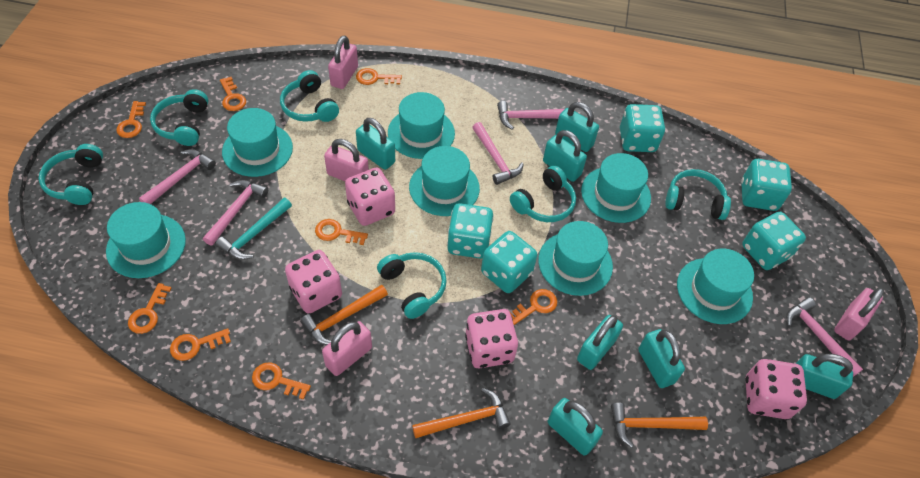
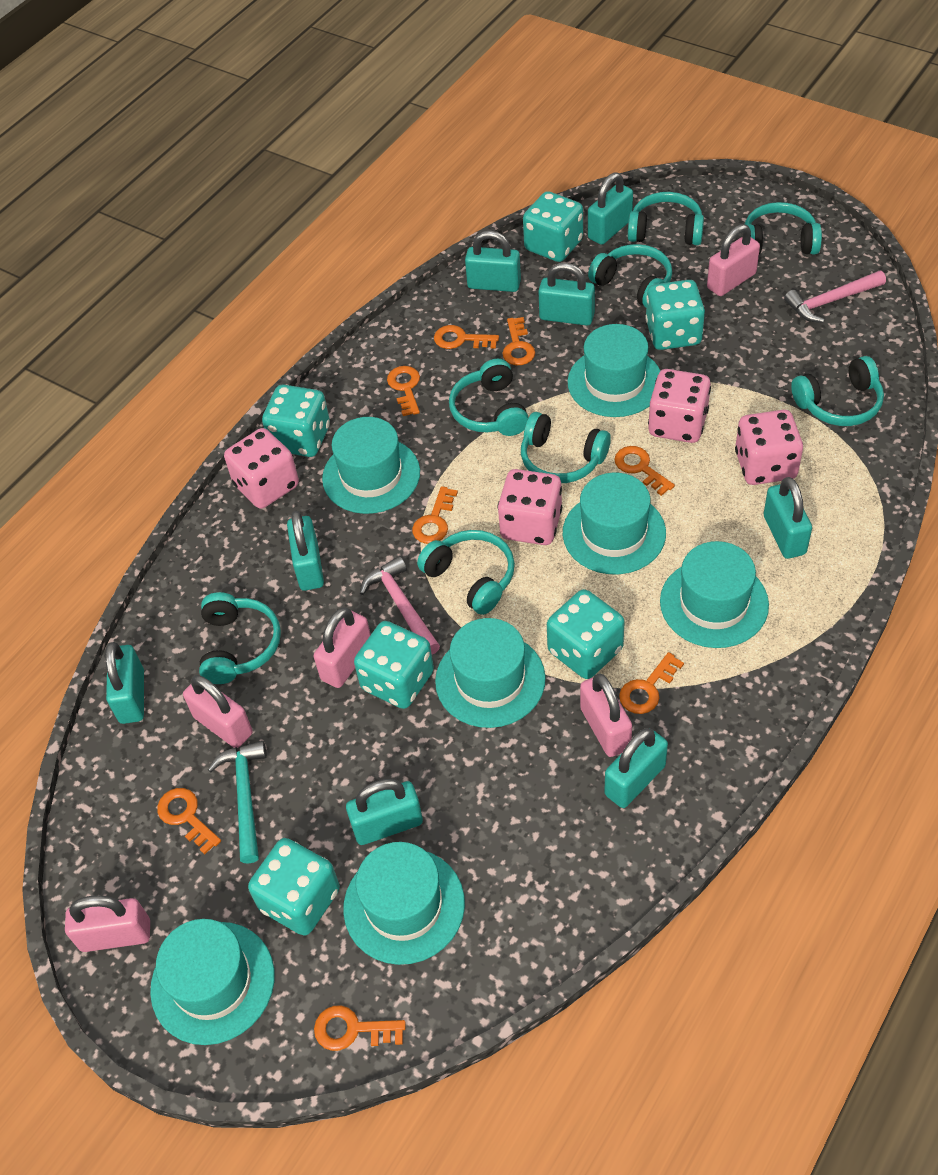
orange hammer: 3 -> 0
pink hammer: 5 -> 2
pink padlock: 4 -> 5
turquoise dice: 5 -> 6
turquoise headphones: 6 -> 8
turquoise padlock: 7 -> 8

